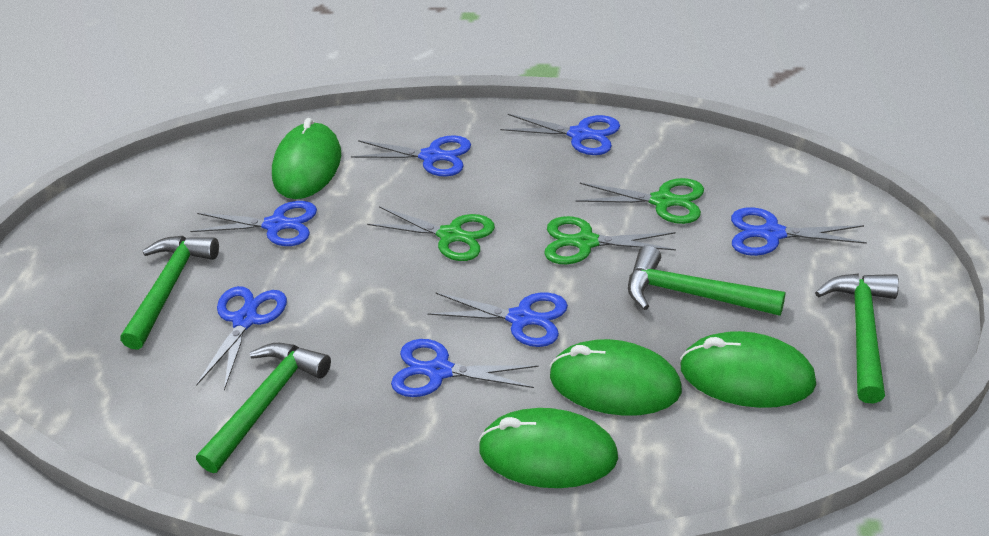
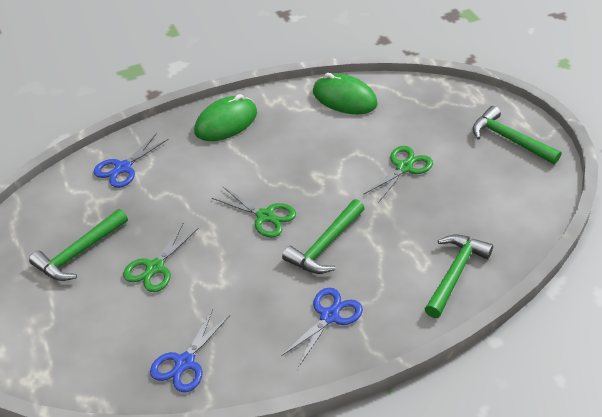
blue scissors: 7 -> 3
green mouse: 4 -> 2

